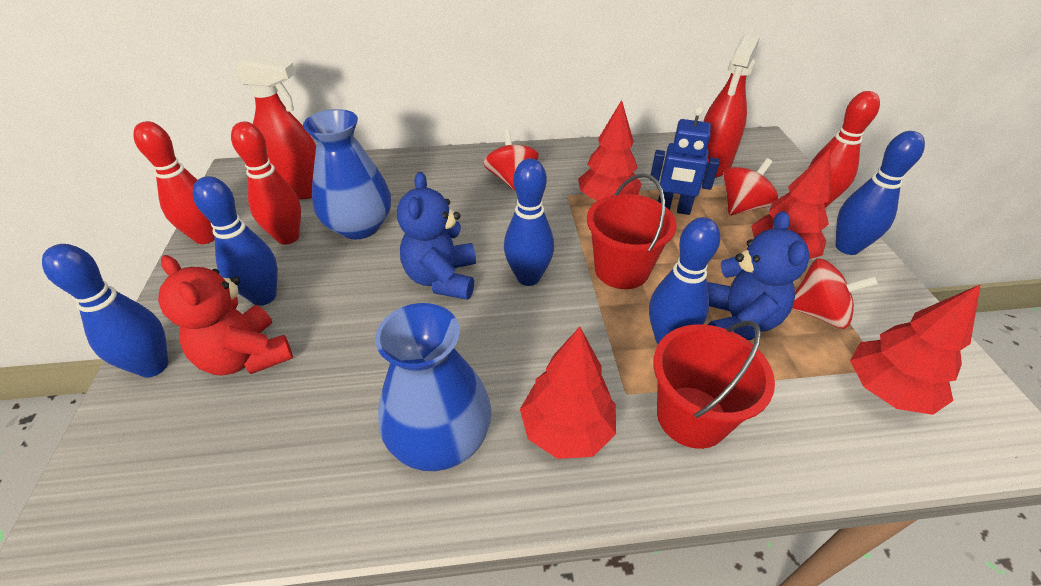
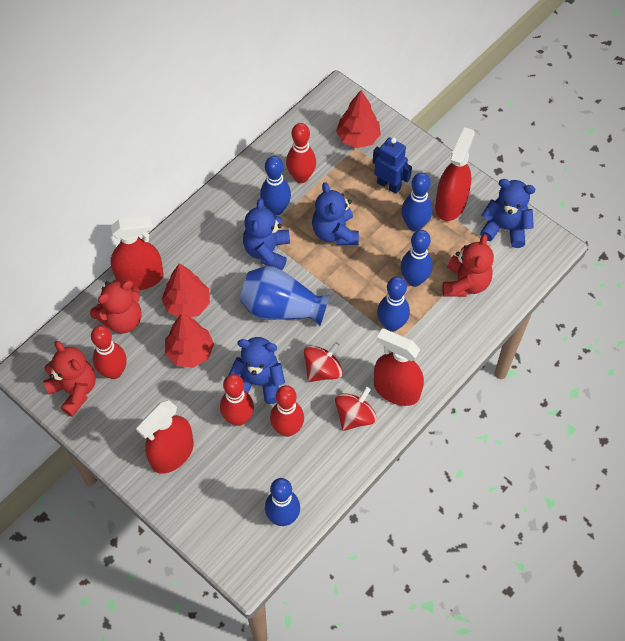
blue teddy bear: 2 -> 4
blue vase: 2 -> 1
red bowling pin: 3 -> 4
red bucket: 2 -> 0
red spinning top: 3 -> 2
red spray bottle: 2 -> 4
red teddy bear: 1 -> 3
red tree: 4 -> 3

